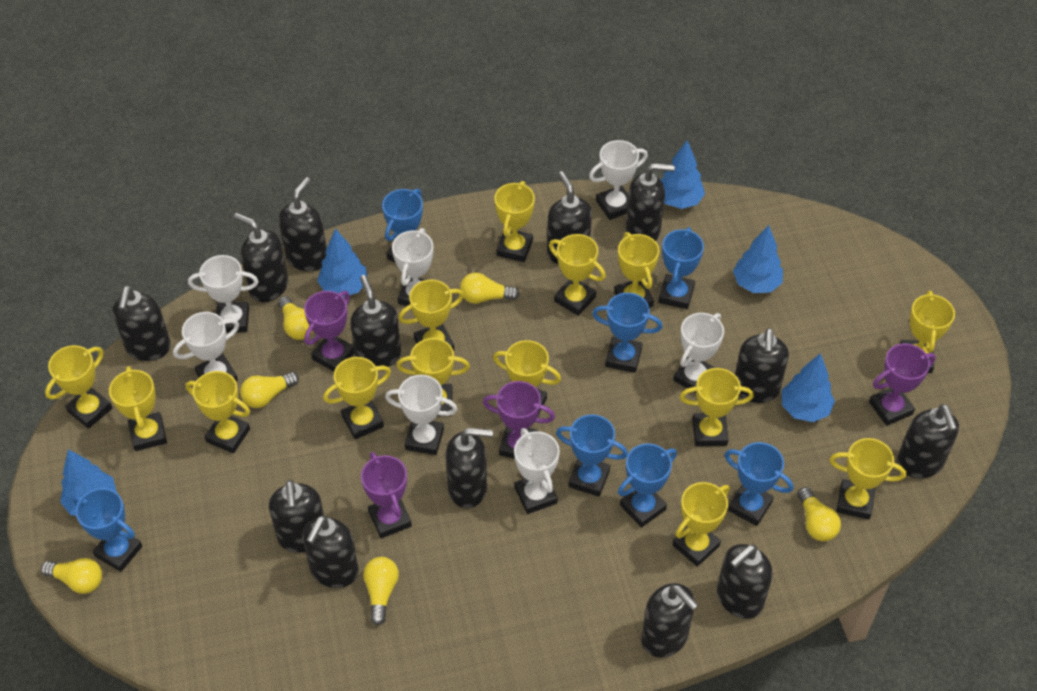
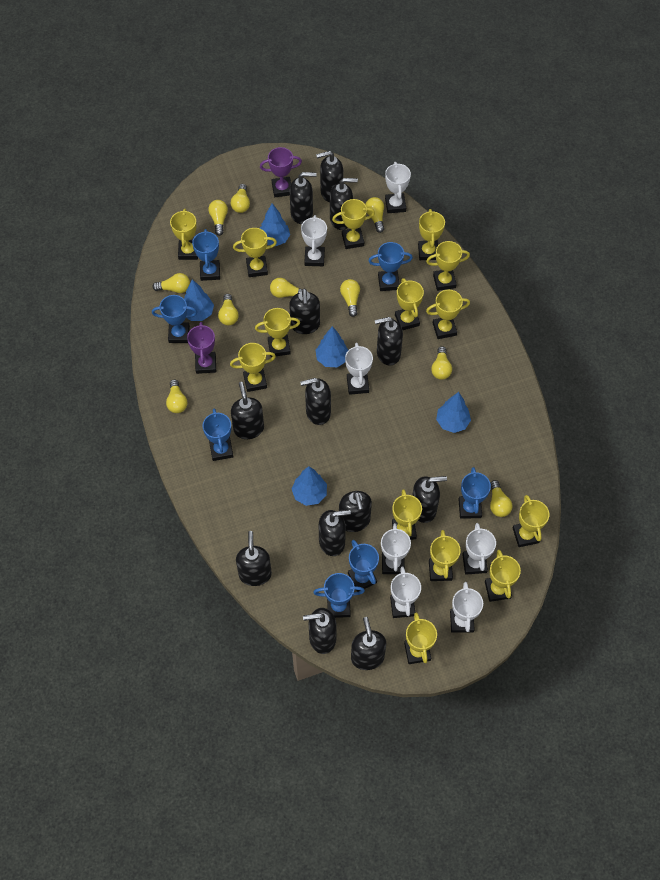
purple trophy: 4 -> 2
yellow light bulb: 6 -> 10

